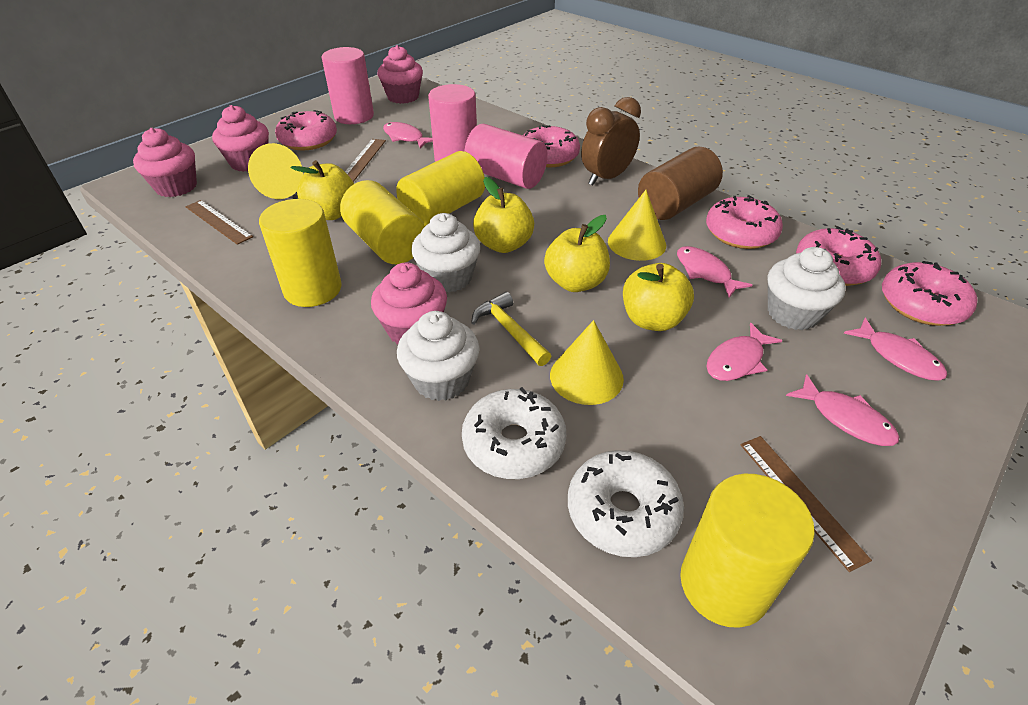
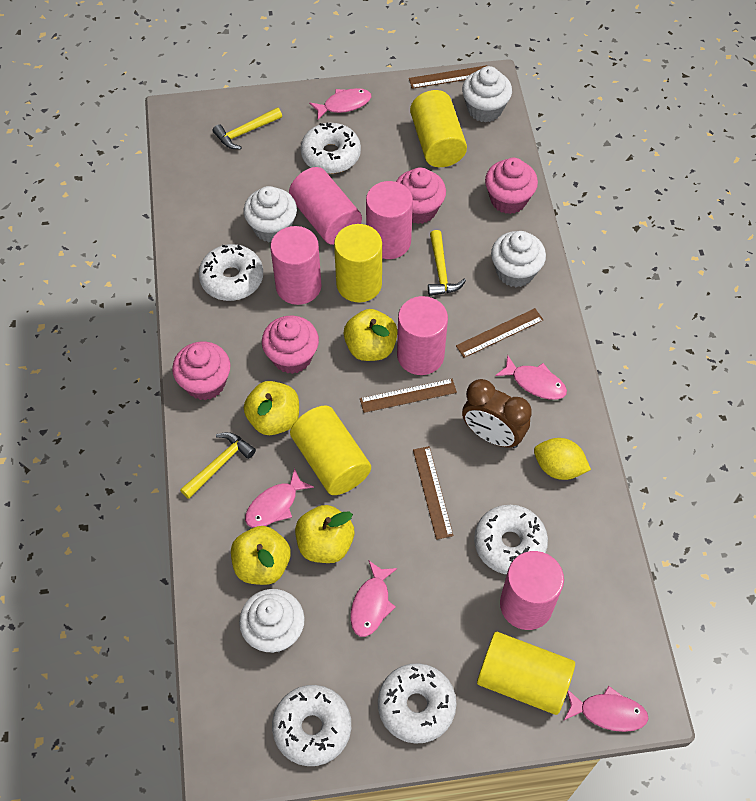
brown cylinder: 1 -> 0
brown ruler: 3 -> 4
pink cylinder: 3 -> 5
pink donut: 5 -> 0
white cupcake: 3 -> 4
white donut: 2 -> 5
yellow cone: 3 -> 0
yellow hammer: 1 -> 3
yellow lemon: 0 -> 1

